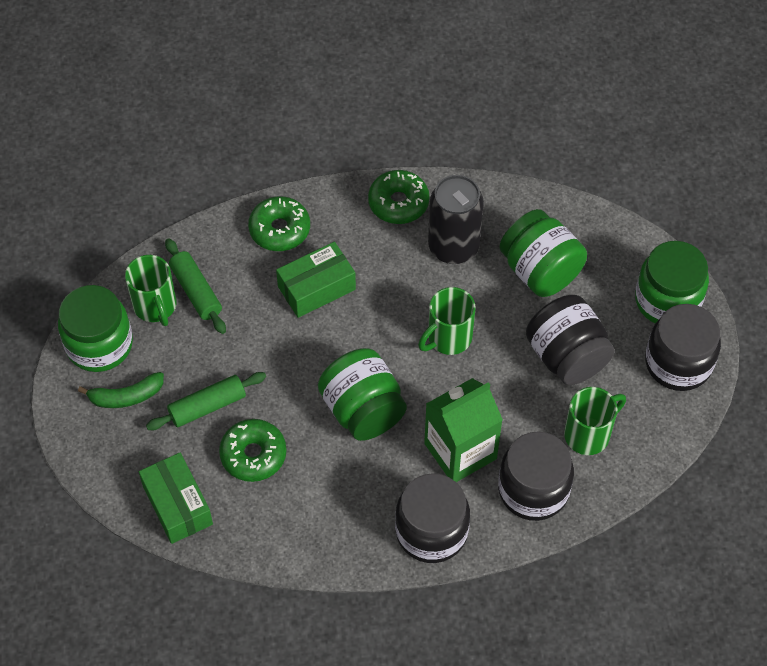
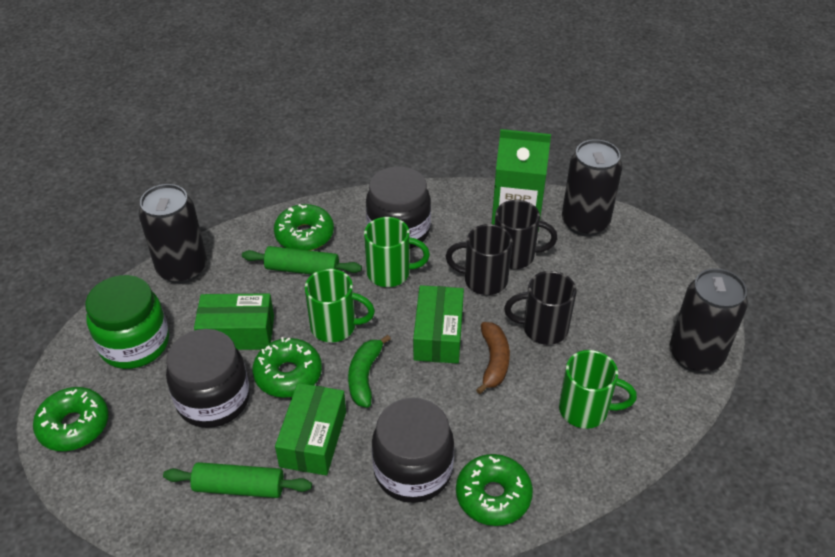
black can: 1 -> 3
black jar: 4 -> 3
black mug: 0 -> 3
brown banana: 0 -> 1
green box: 2 -> 3
green donut: 3 -> 4
green jar: 4 -> 1

